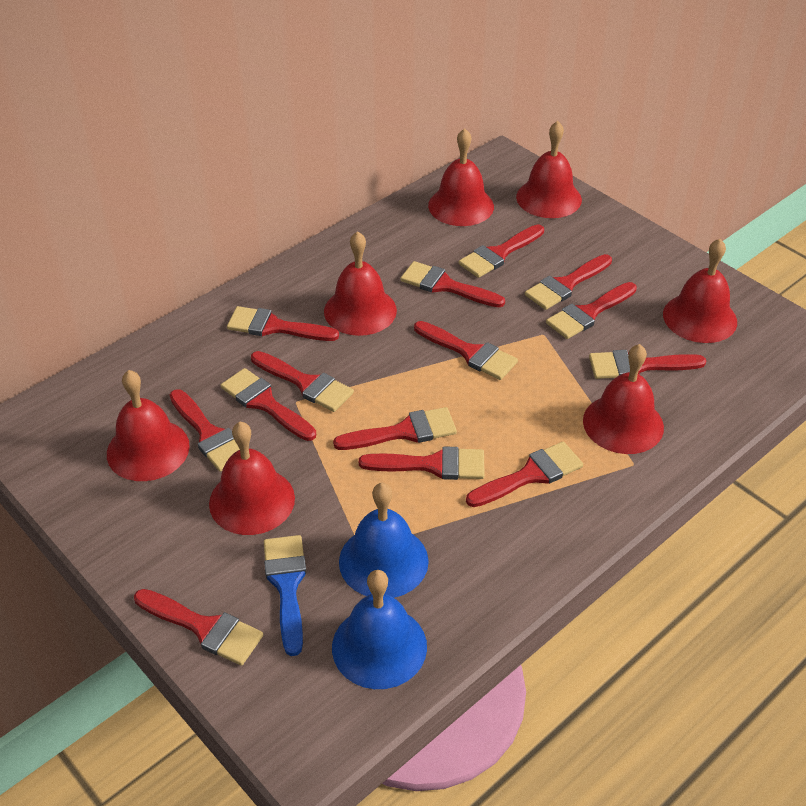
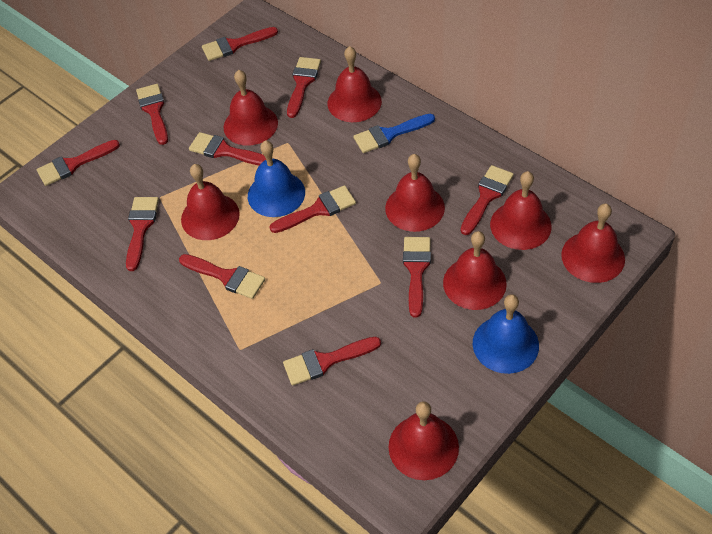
red bell: 7 -> 8
red brush: 14 -> 11

